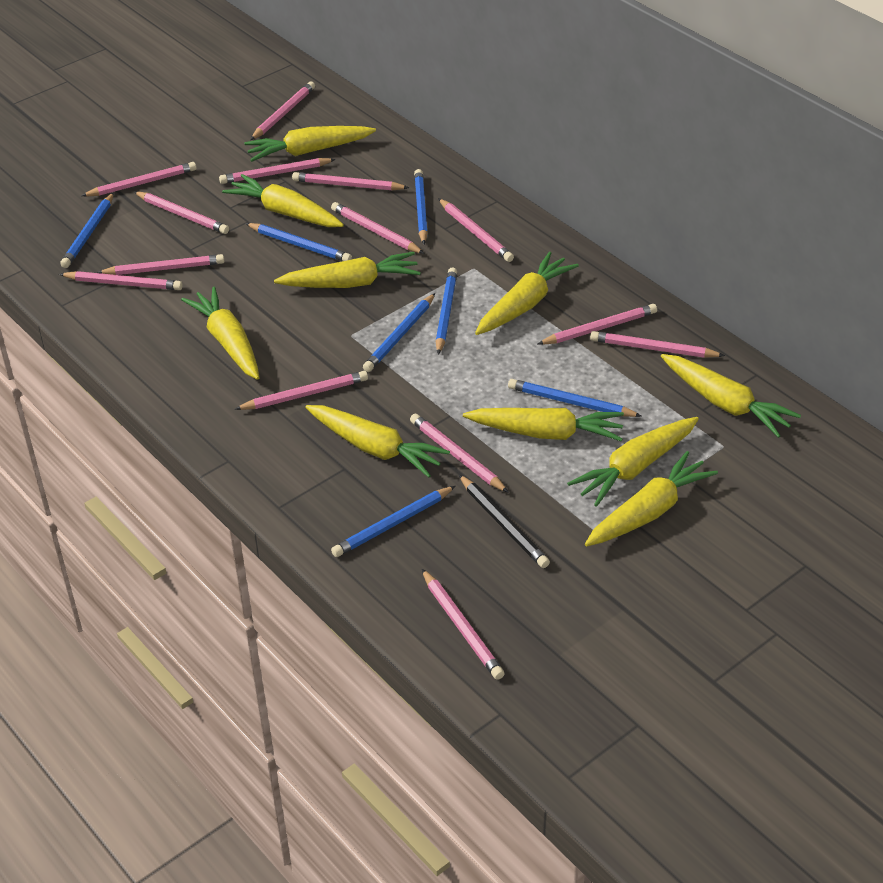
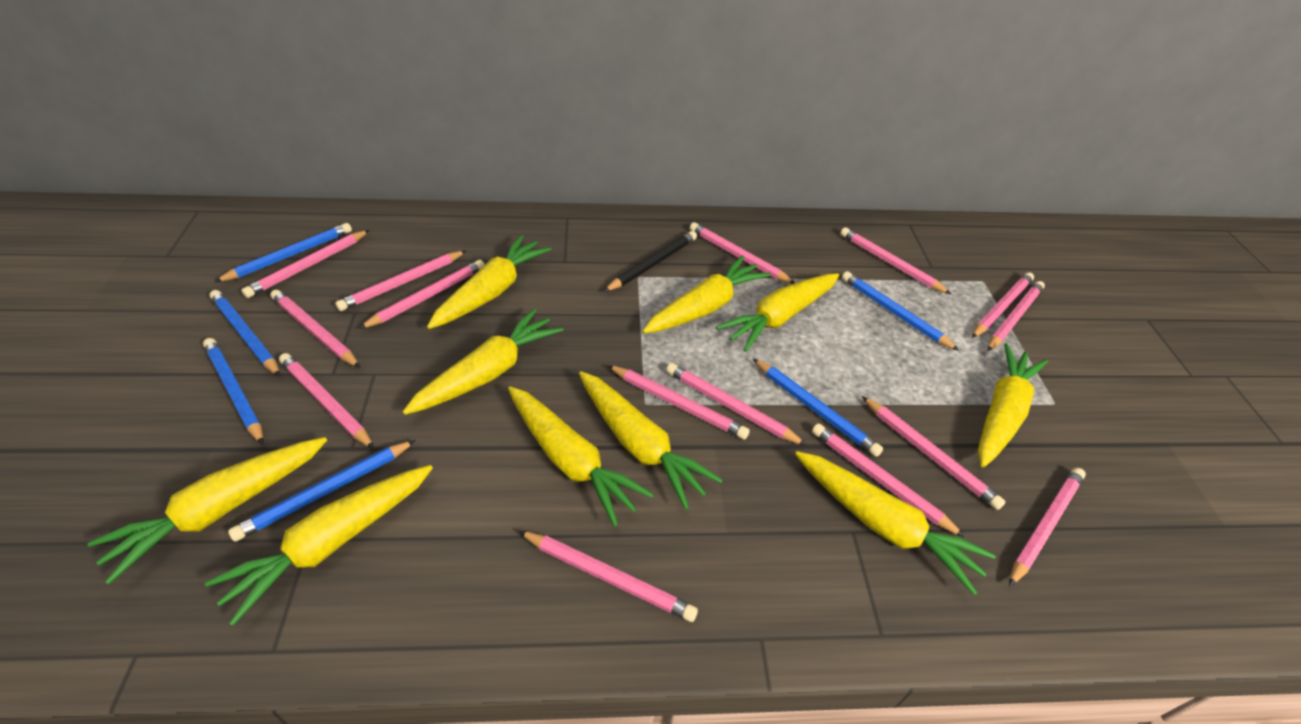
blue pencil: 7 -> 6
pink pencil: 14 -> 15

